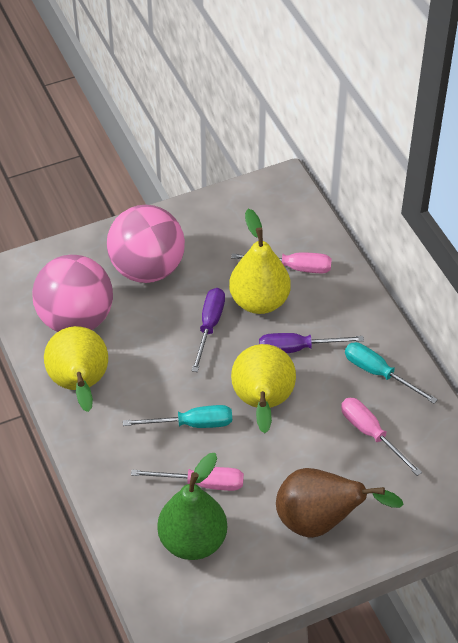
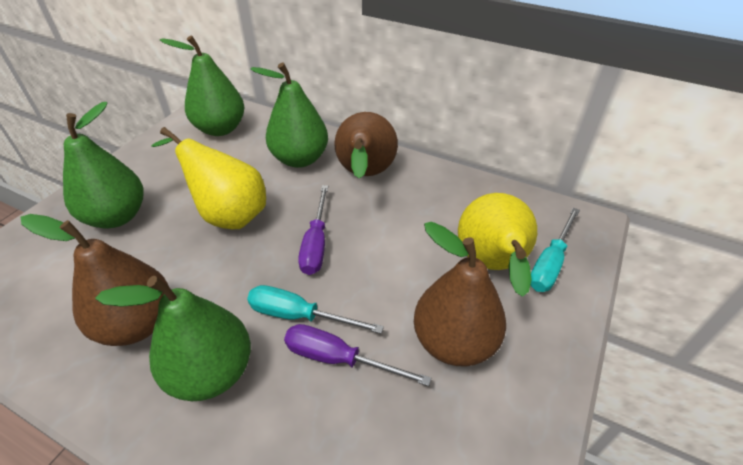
brown pear: 1 -> 3
green pear: 1 -> 4
pink ball: 2 -> 0
pink screwdriver: 3 -> 0
yellow pear: 3 -> 2

